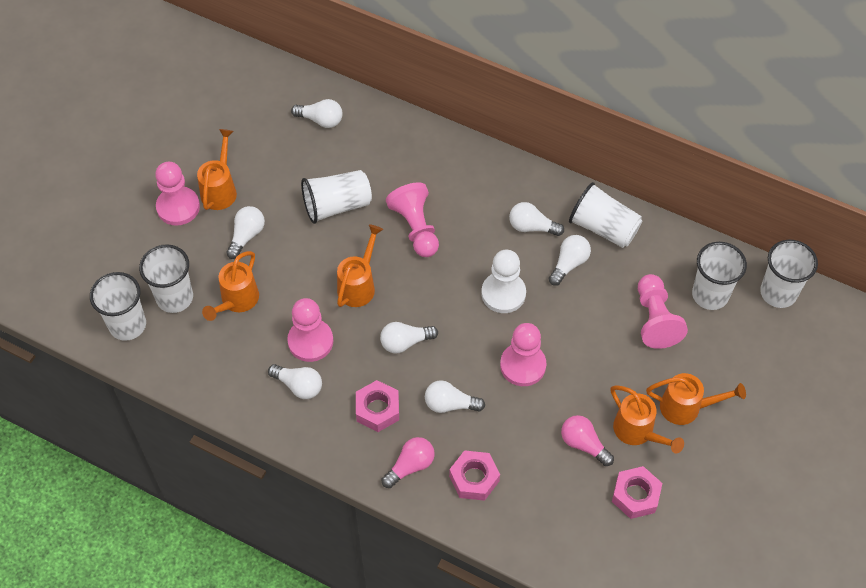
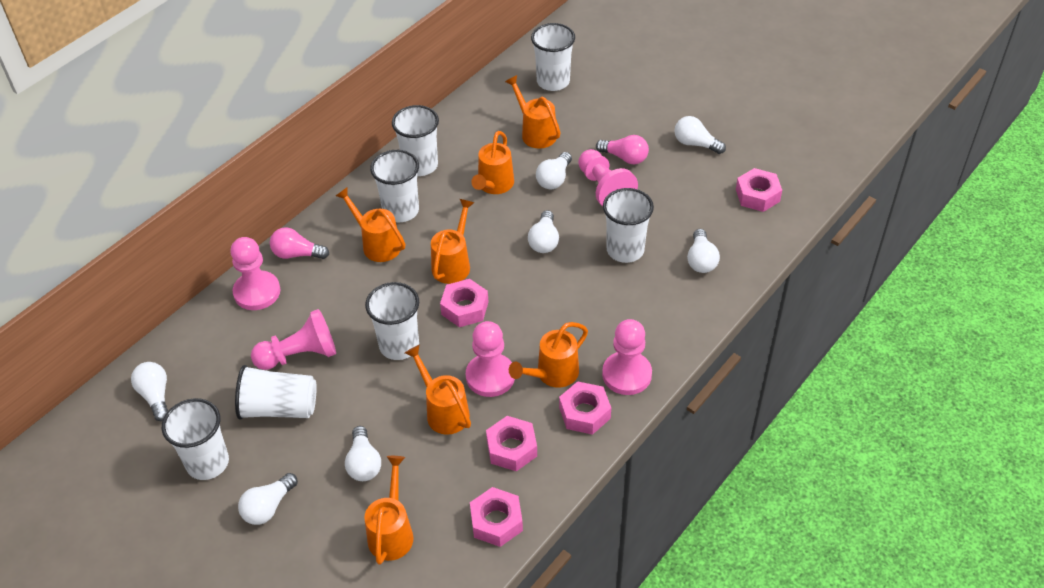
orange watering can: 5 -> 7
pink nut: 3 -> 5
white cup: 6 -> 7
white pawn: 1 -> 0

